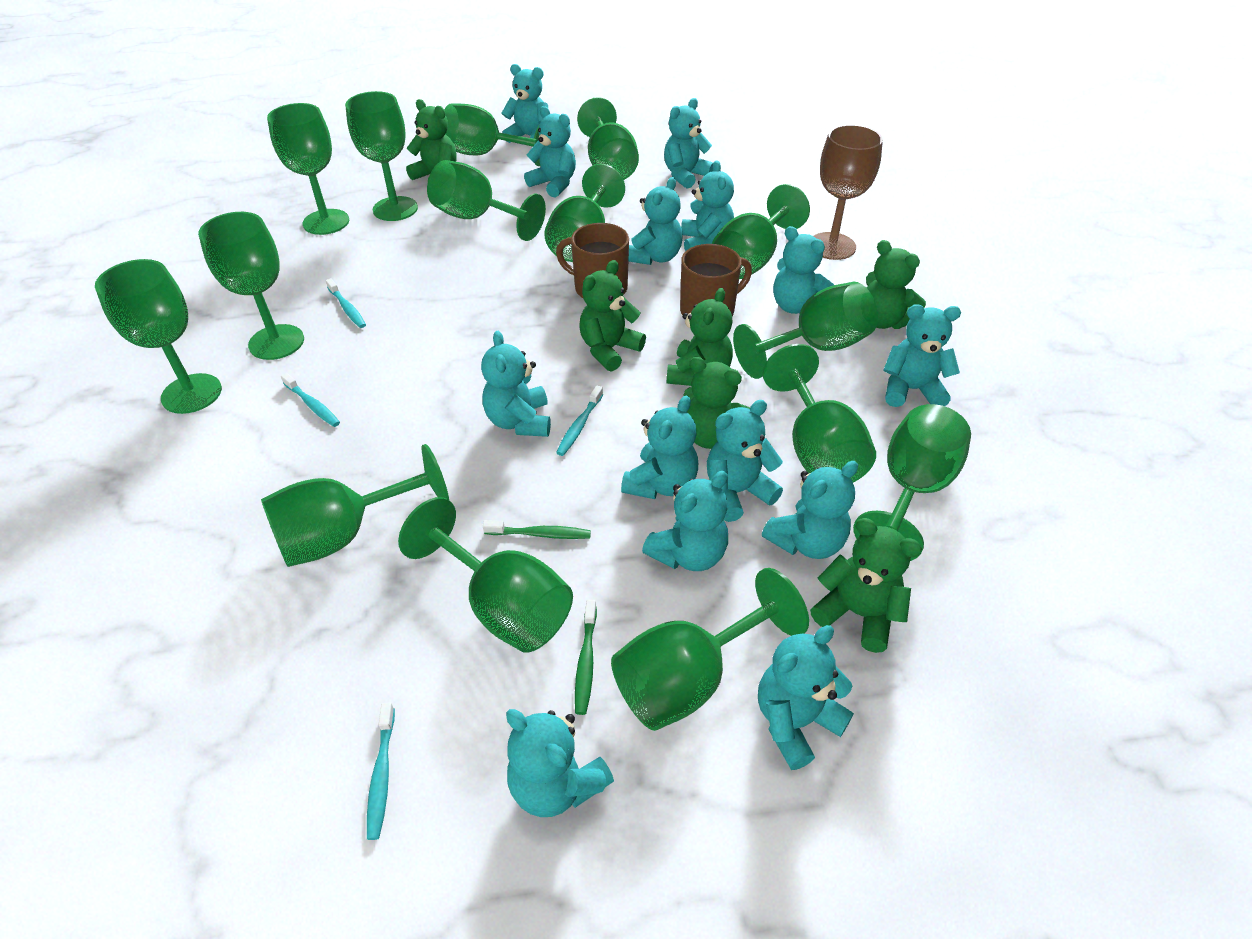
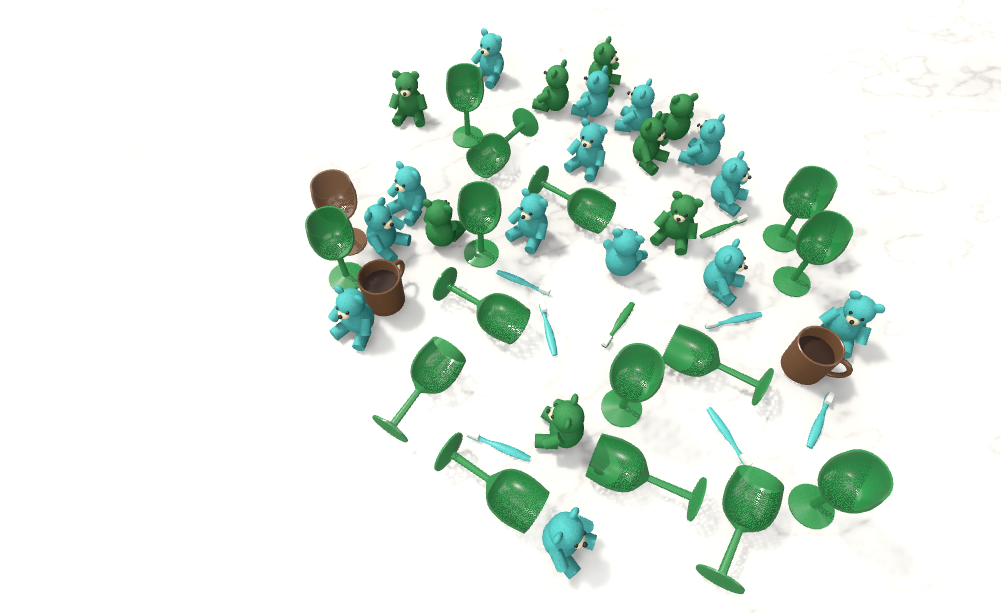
green teddy bear: 6 -> 8
turquoise toothbrush: 4 -> 6

